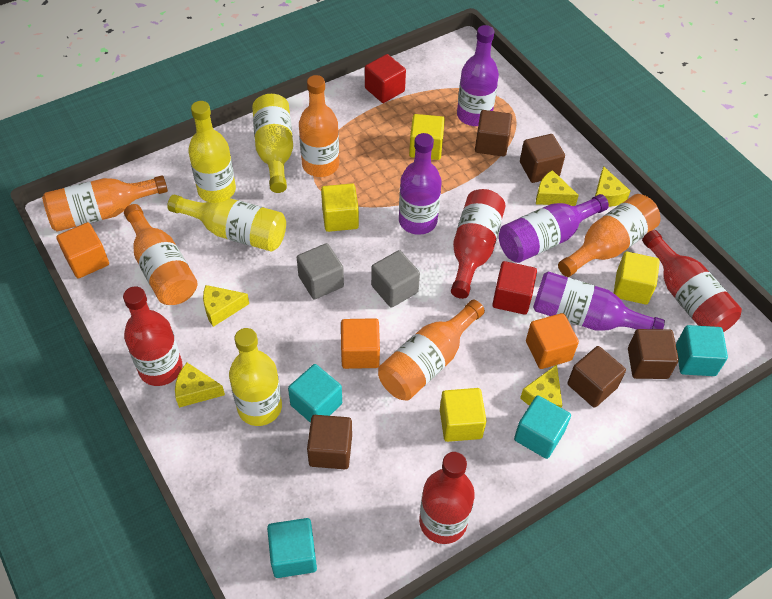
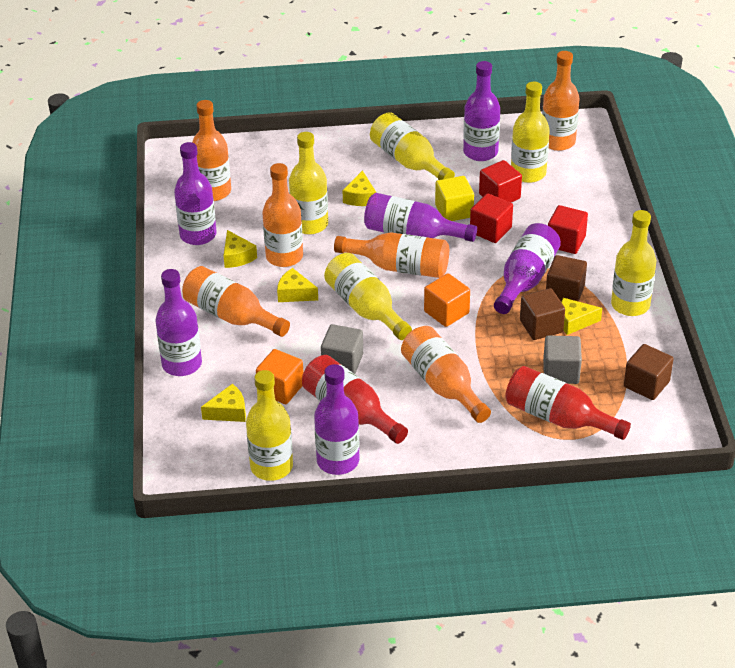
brown cube: 5 -> 3
orange bottle: 5 -> 6
orange cube: 3 -> 2
purple bottle: 4 -> 6
red bottle: 4 -> 2
red cube: 2 -> 3
turquoise cube: 4 -> 0
yellow bottle: 4 -> 6
yellow cube: 4 -> 1

